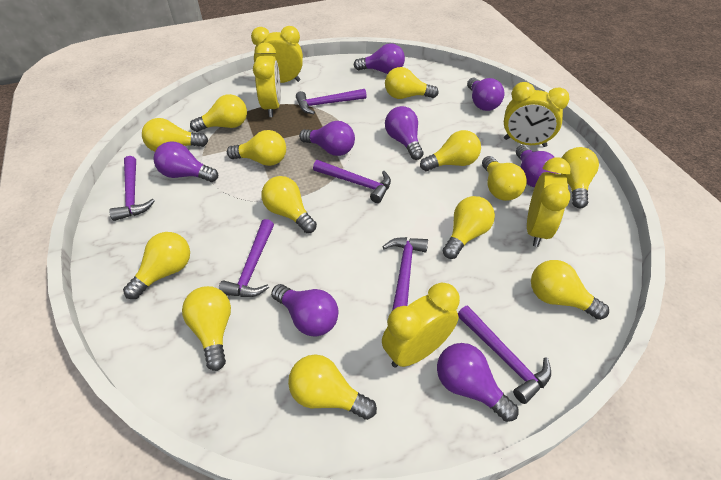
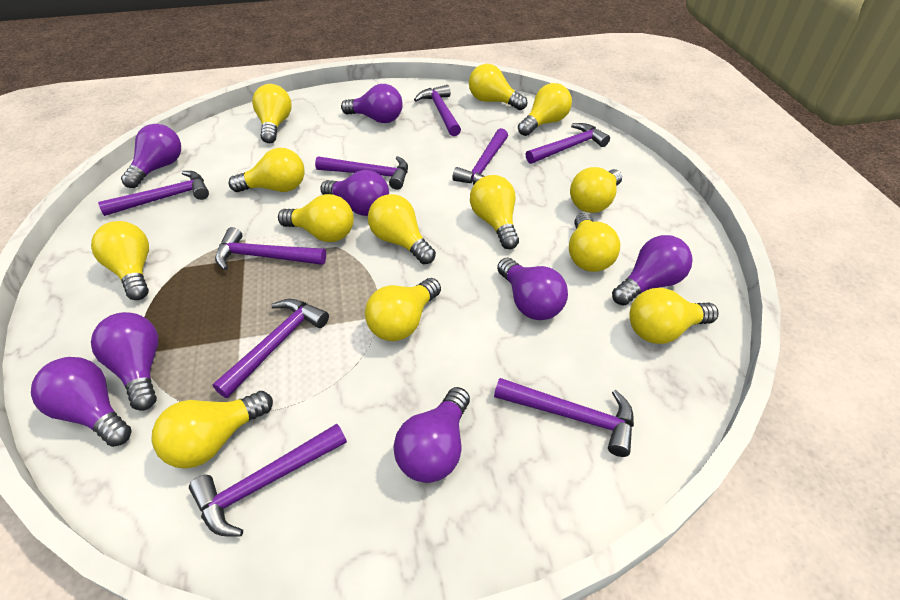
purple hammer: 6 -> 9
yellow clock: 5 -> 0

